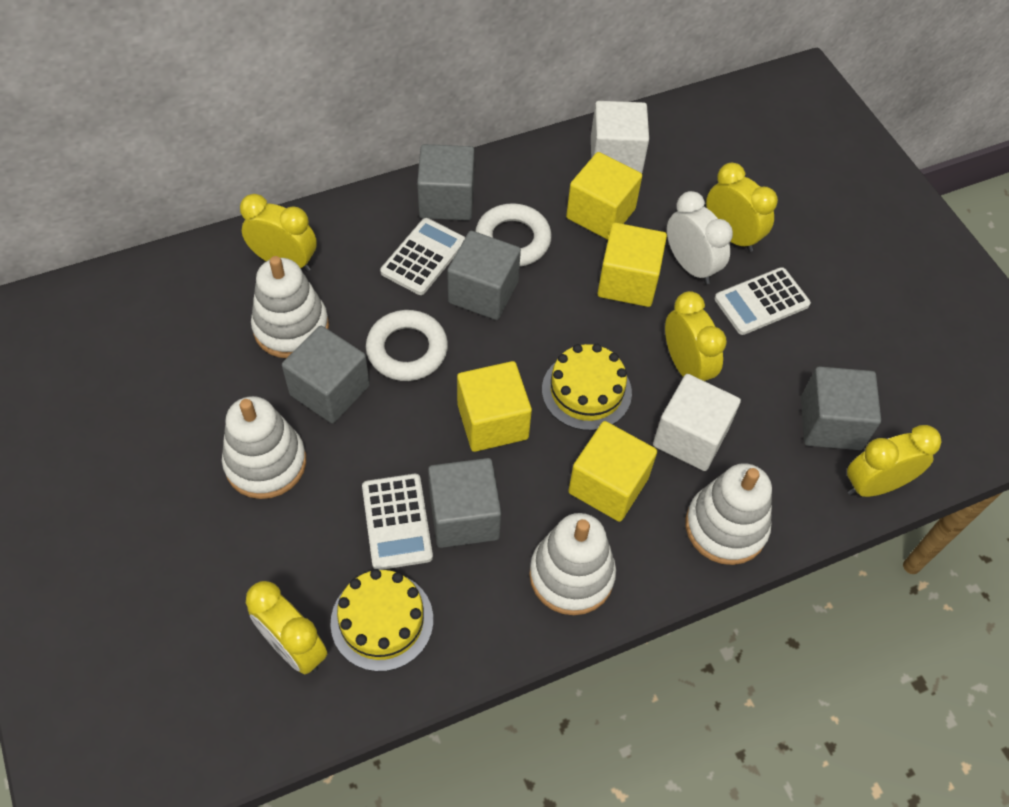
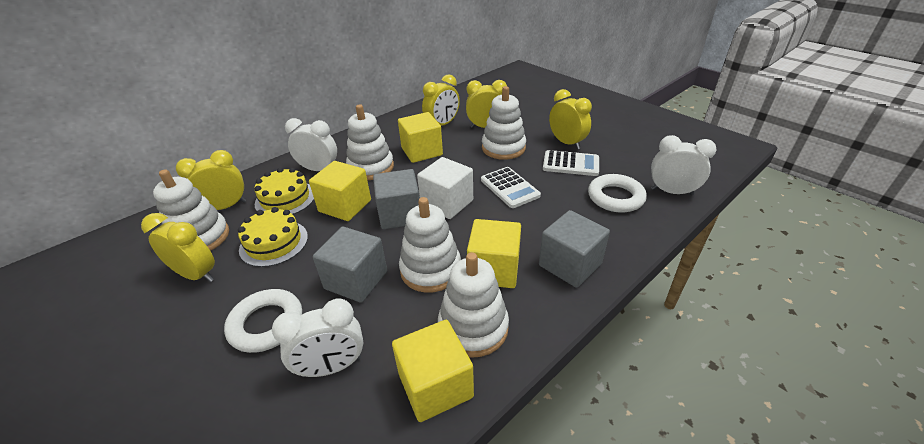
grey cube: 5 -> 3
white calculator: 3 -> 2
white clock: 1 -> 3
white cube: 2 -> 1
white stacking toy: 4 -> 5

